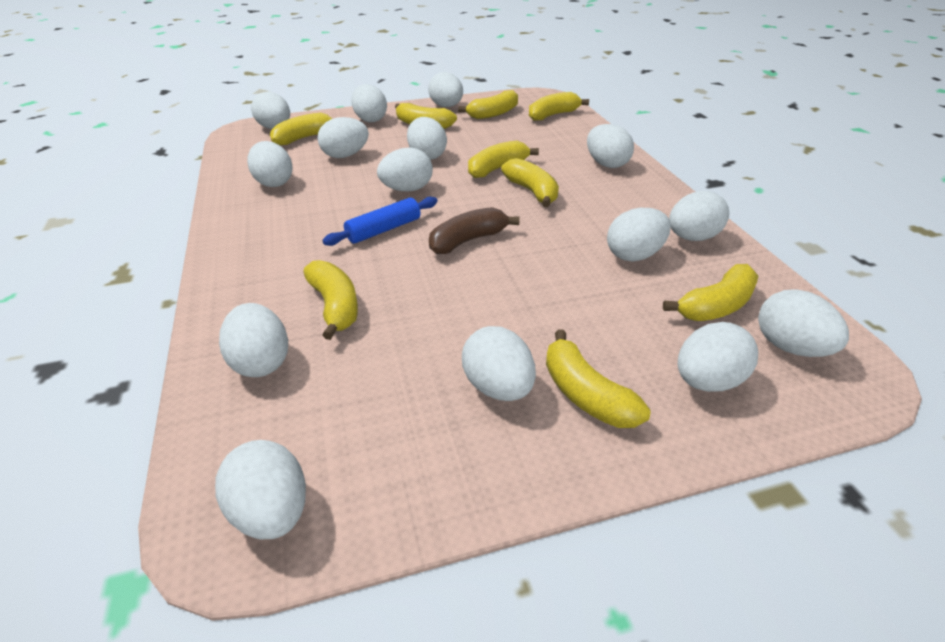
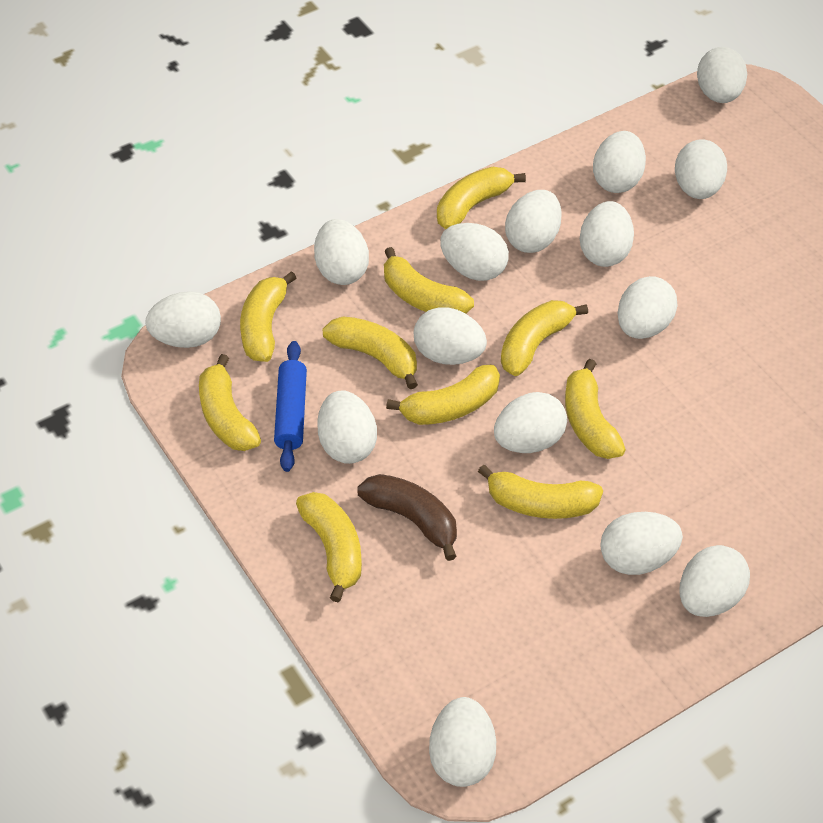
yellow banana: 9 -> 10

